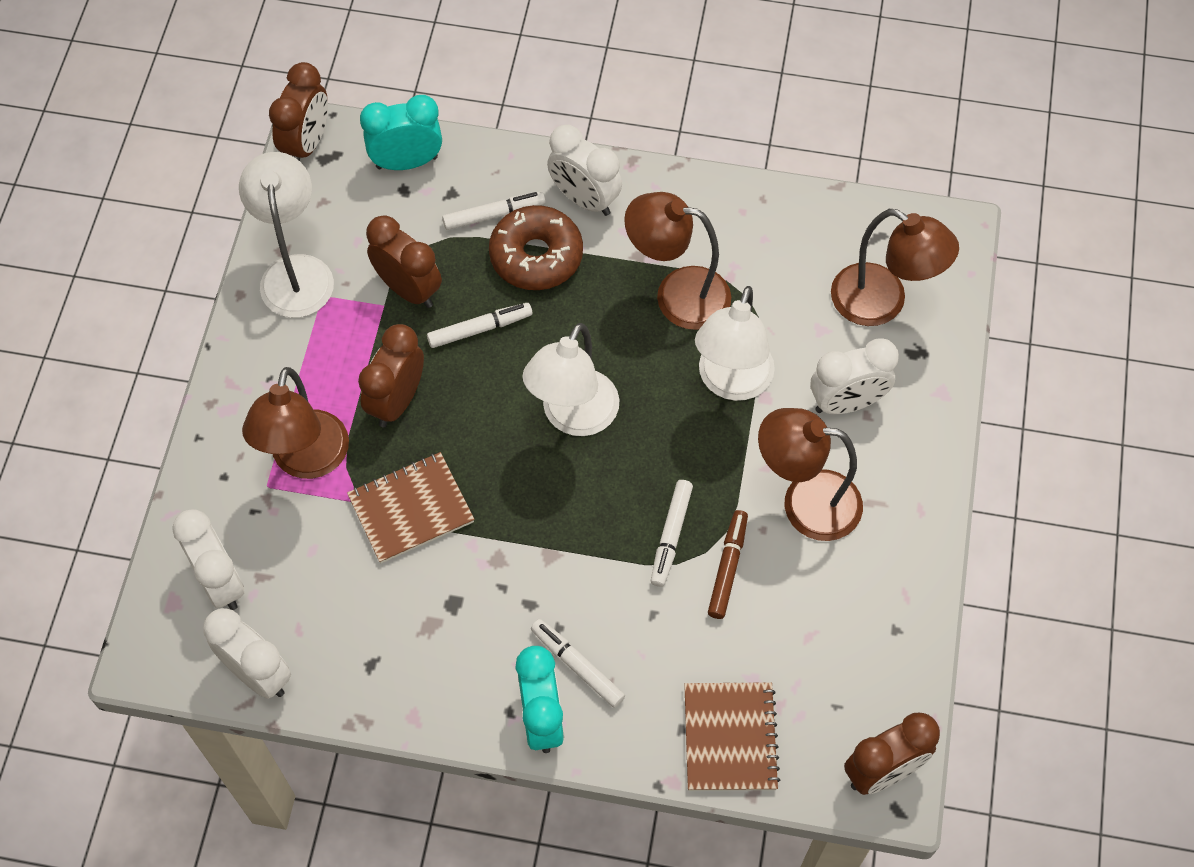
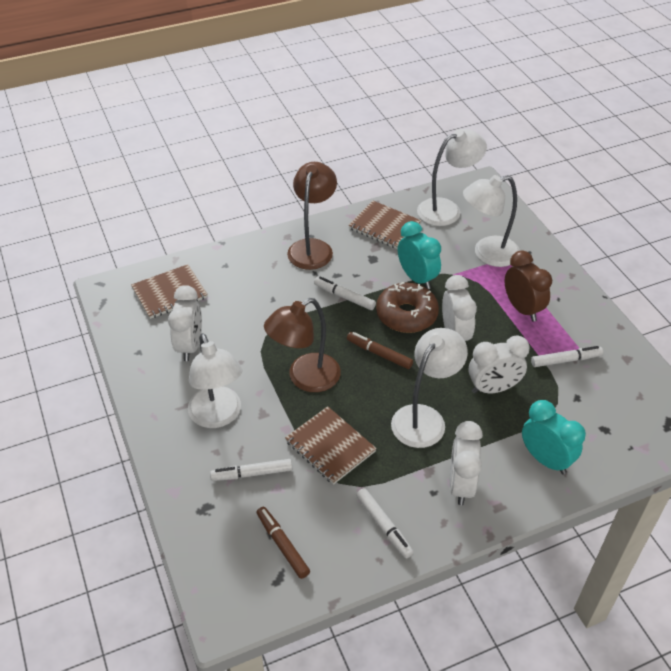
brown clock: 4 -> 1
brown lamp: 4 -> 2
brown marker: 1 -> 2
brown notebook: 2 -> 3
white lamp: 3 -> 4

